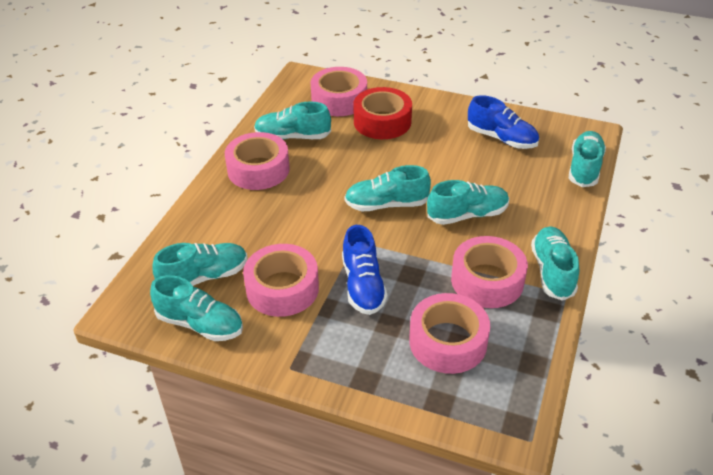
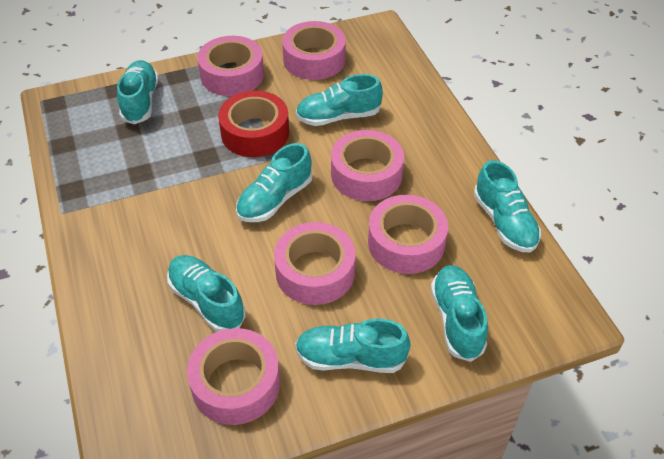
blue shoe: 2 -> 0
pink tape: 5 -> 6

